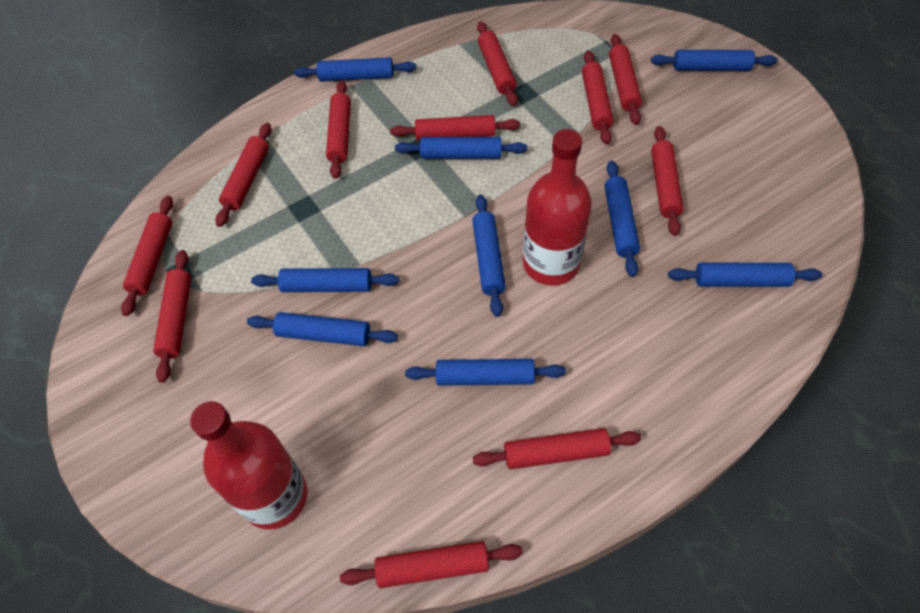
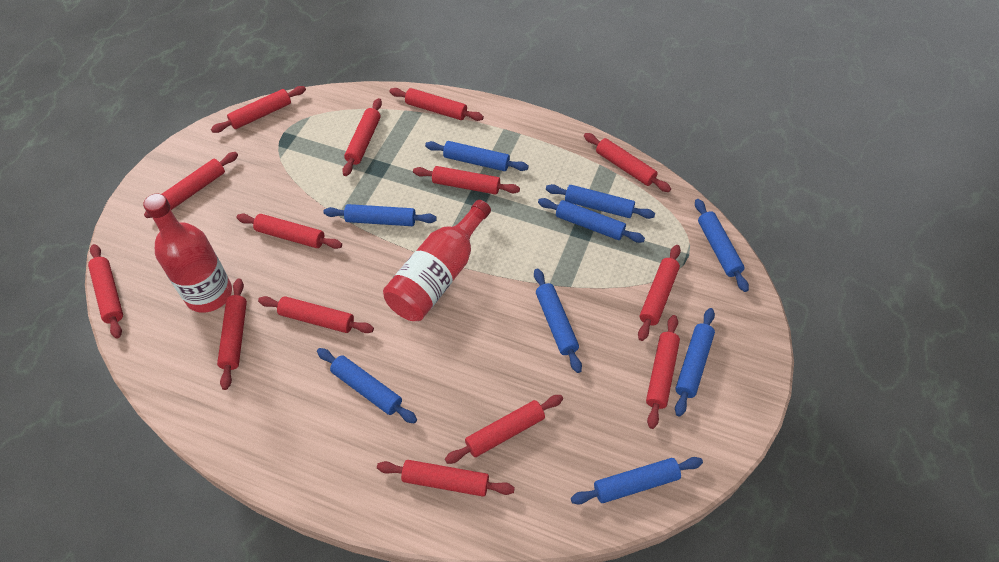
red rolling pin: 11 -> 14

